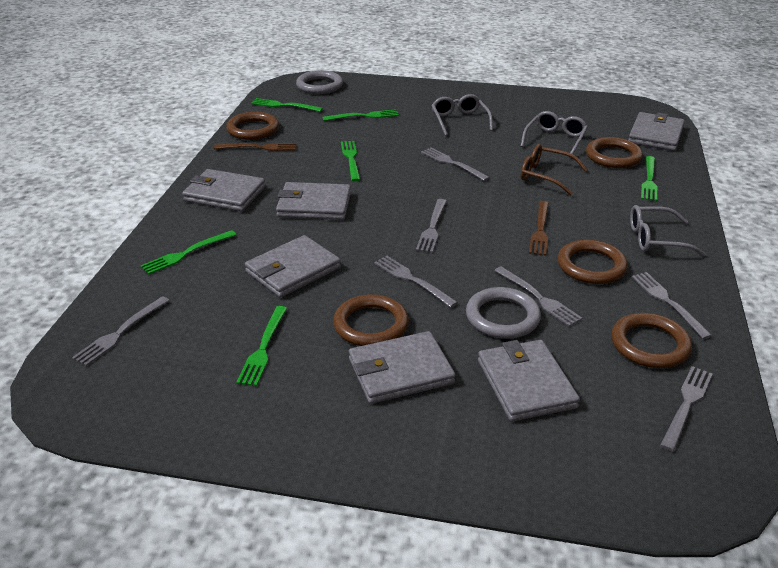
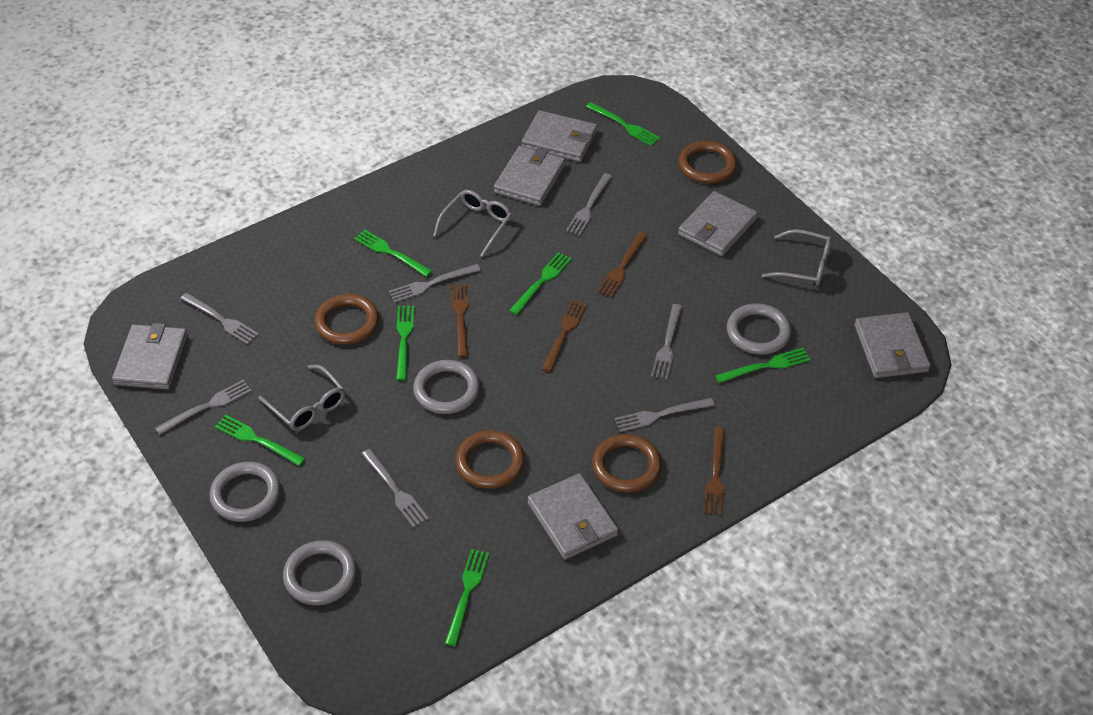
brown fork: 2 -> 4
brown glasses: 1 -> 0
brown ring: 5 -> 4
green fork: 6 -> 7
grey ring: 2 -> 4

